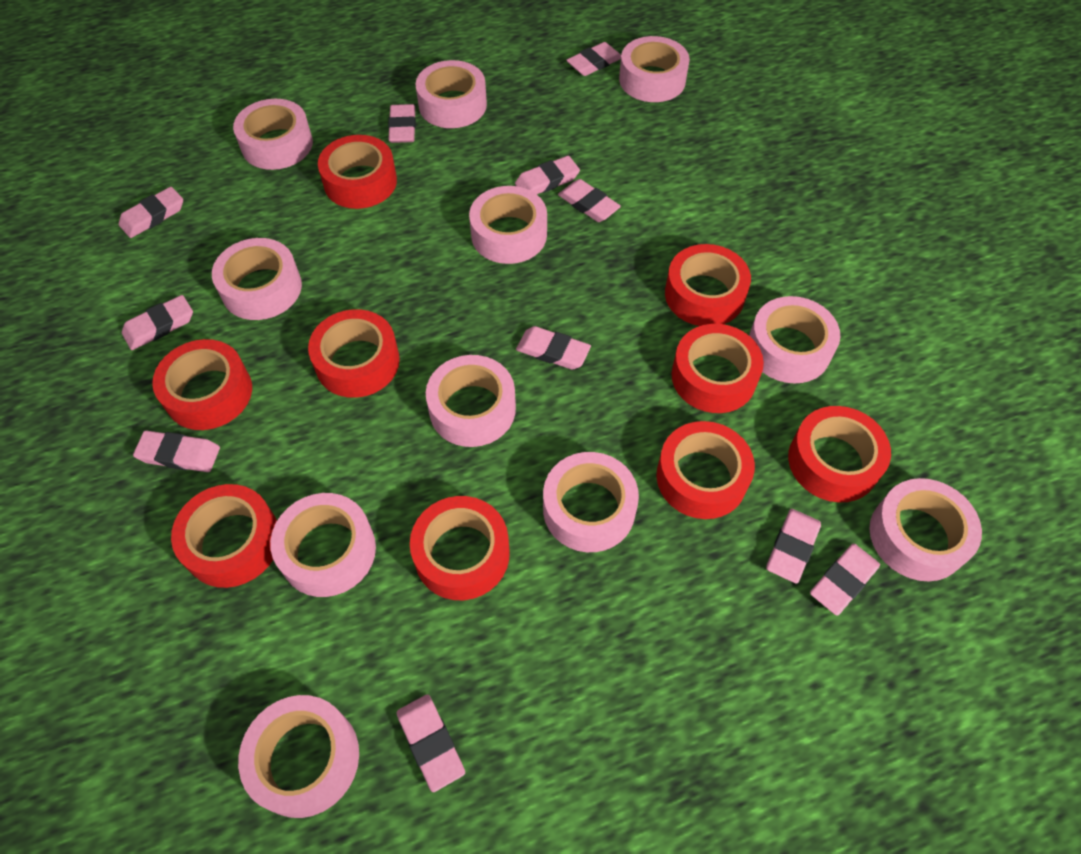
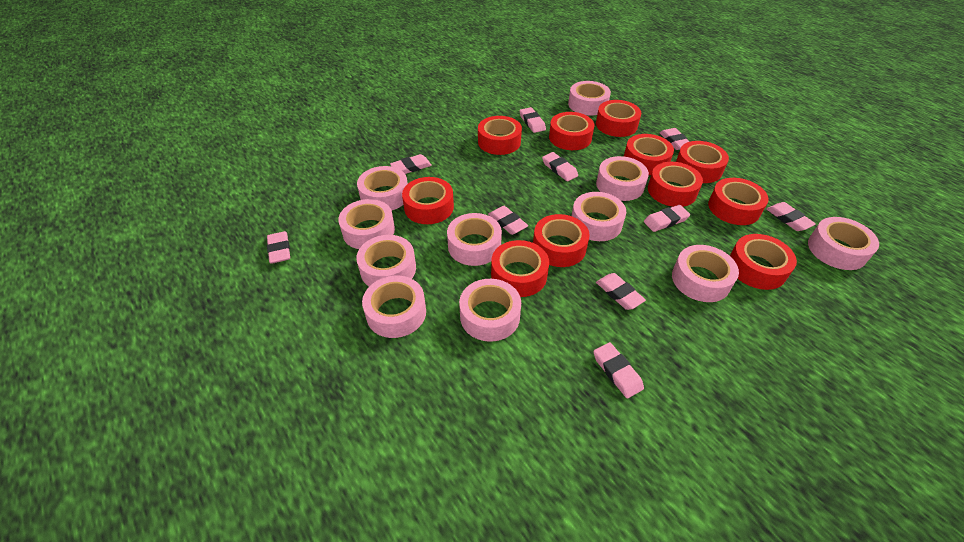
pink eraser: 11 -> 10
red tape: 9 -> 11

